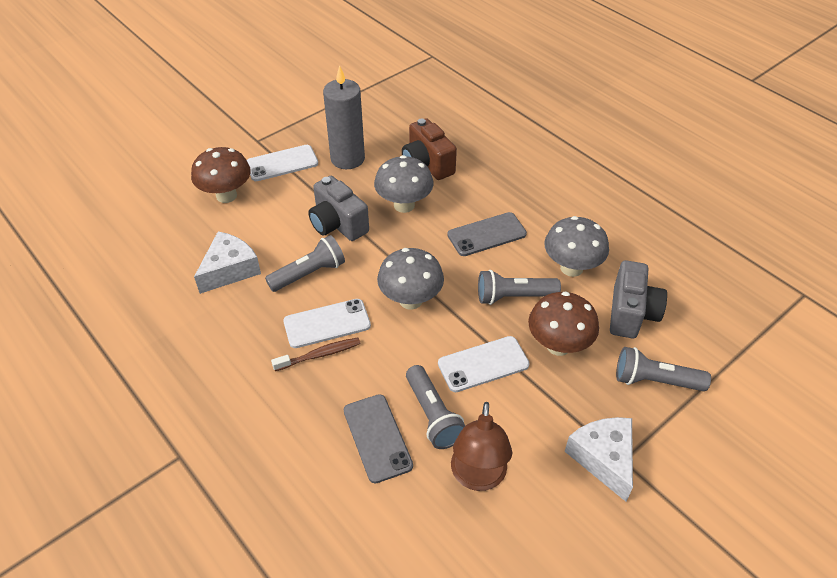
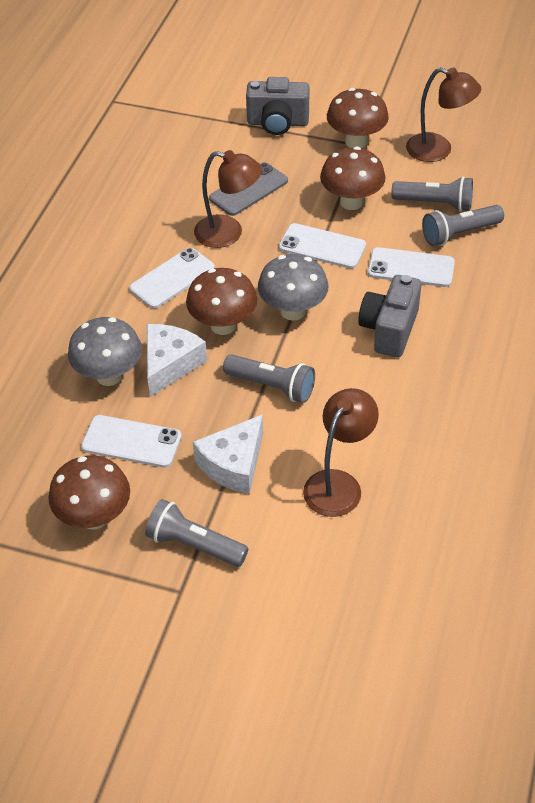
brown camera: 1 -> 0
brown lamp: 1 -> 3
brown mushroom: 2 -> 4
brown toothbrush: 1 -> 0
grey candle: 1 -> 0
grey mushroom: 3 -> 2
grey phone: 2 -> 1
white phone: 3 -> 4

